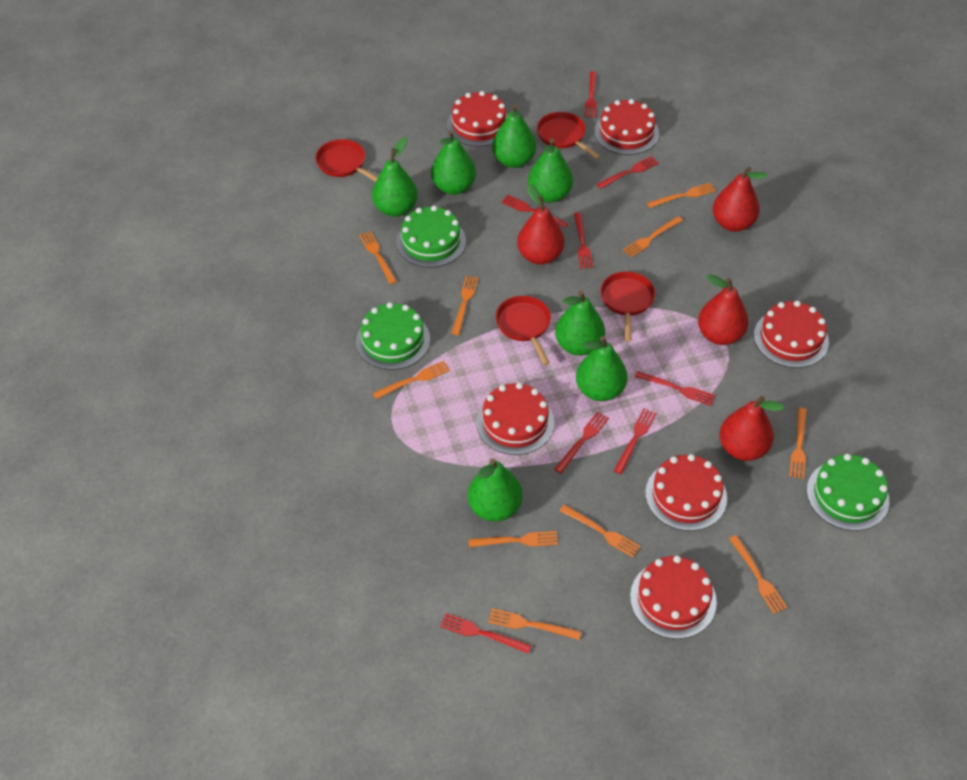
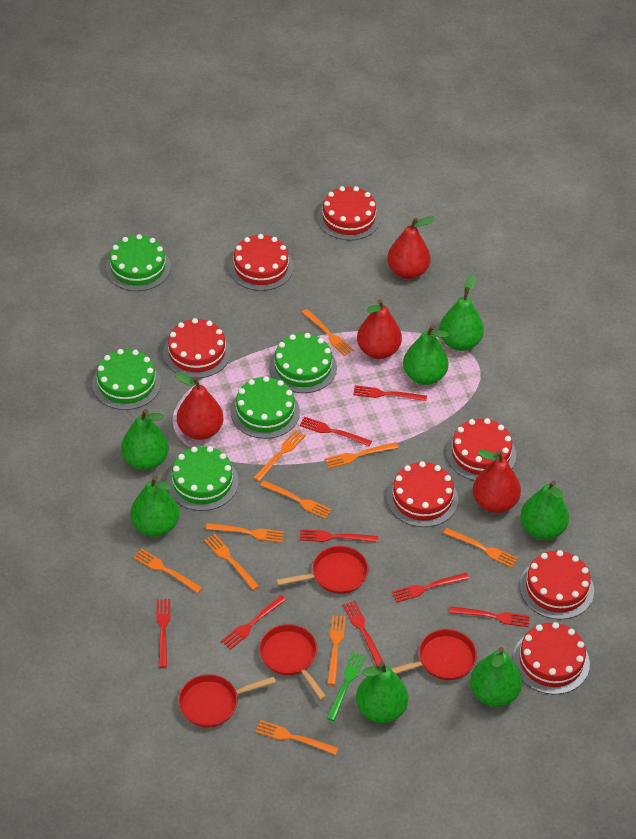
green cake: 3 -> 5
green fork: 0 -> 1
red cake: 6 -> 7

